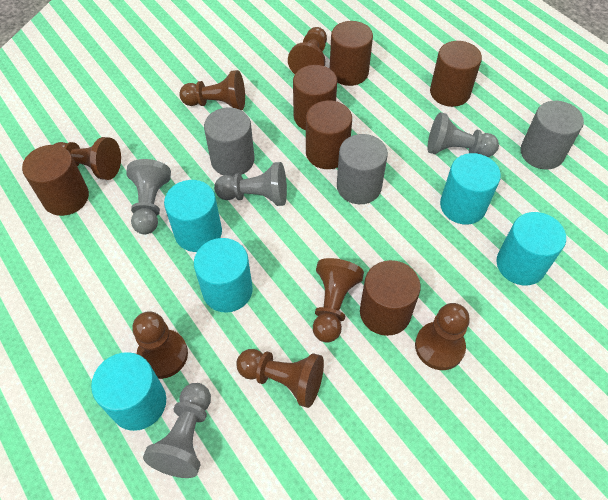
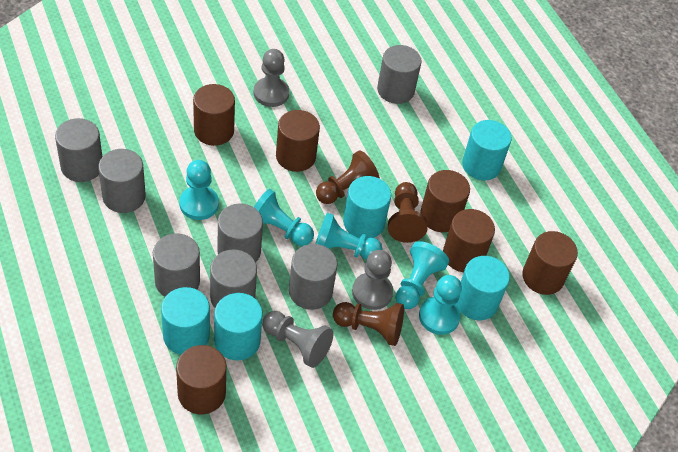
brown pawn: 7 -> 3
grey cylinder: 3 -> 7
grey pawn: 4 -> 3
turquoise pawn: 0 -> 5

